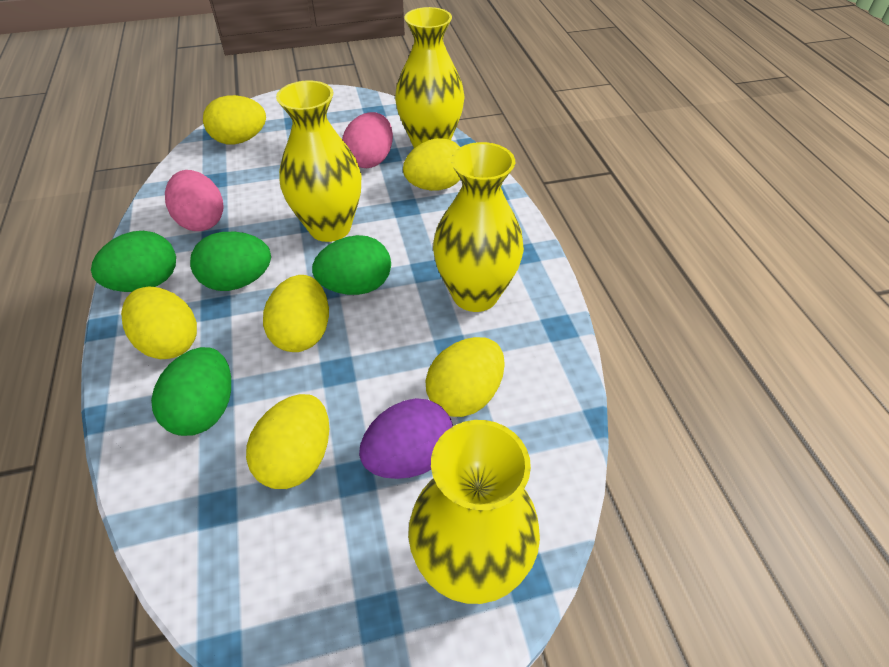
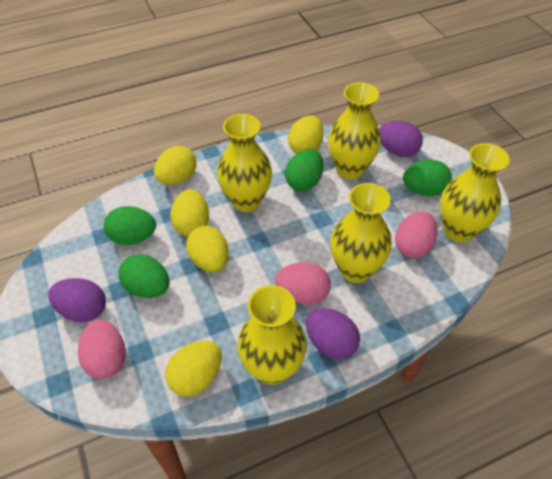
pink egg: 2 -> 3
purple egg: 1 -> 3
yellow egg: 6 -> 5
yellow vase: 4 -> 5

